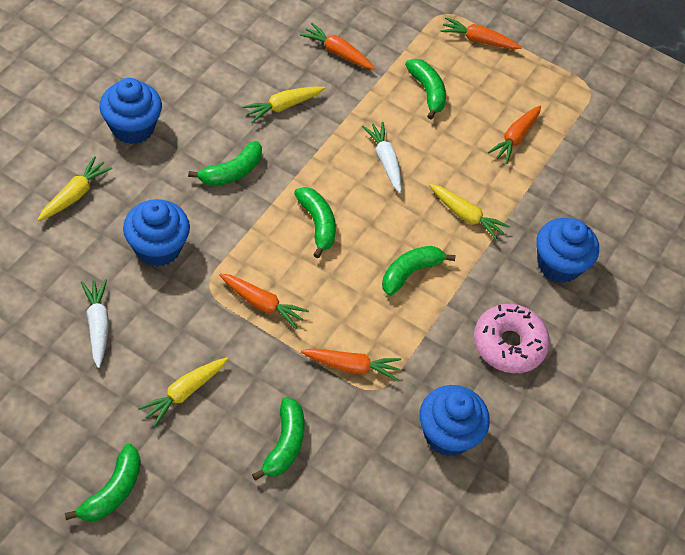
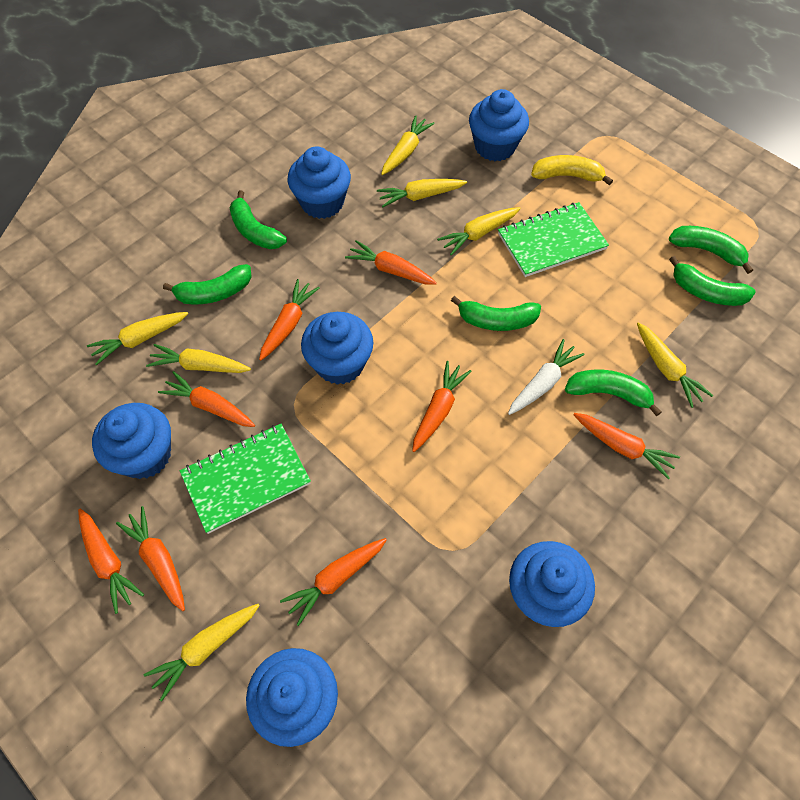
blue cupcake: 4 -> 6
green notebook: 0 -> 2
orange carrot: 5 -> 8
pink donut: 1 -> 0
white carrot: 2 -> 1
yellow banana: 0 -> 1
yellow carrot: 4 -> 7

